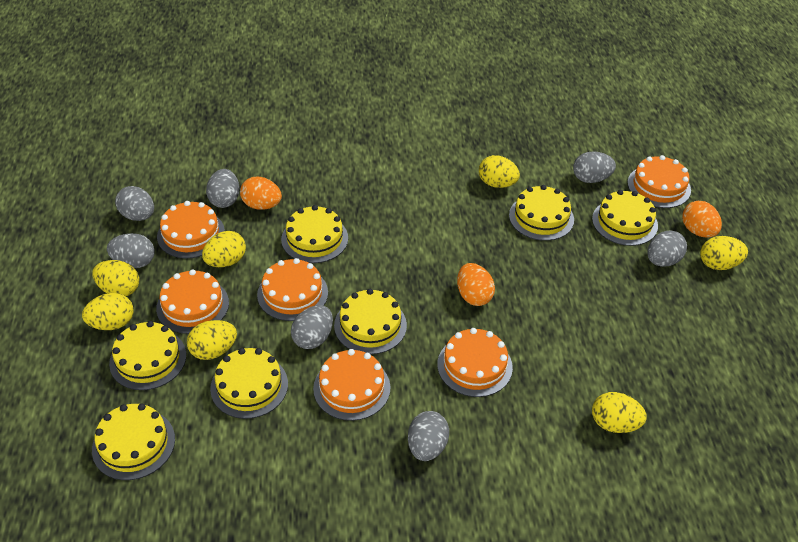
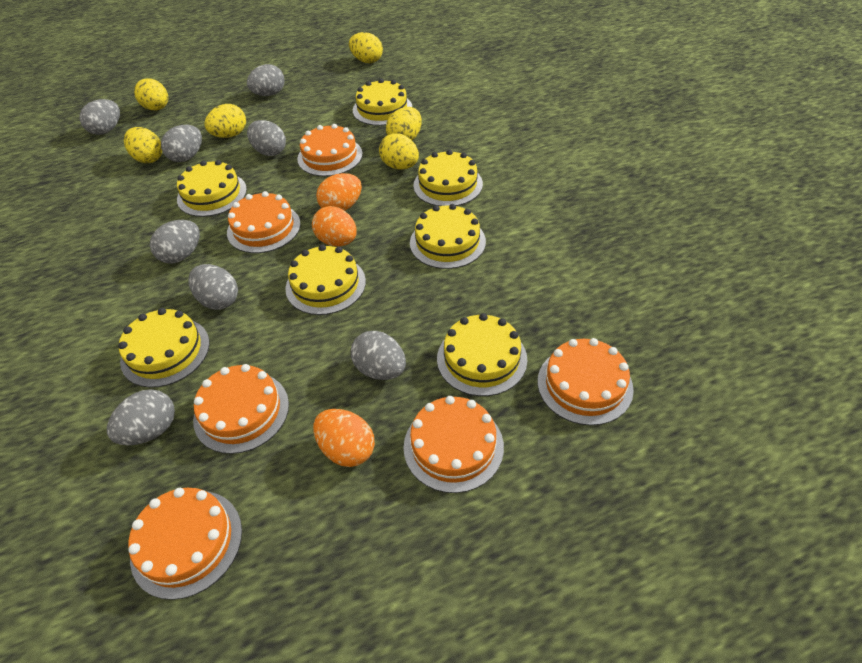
grey egg: 7 -> 8
yellow egg: 7 -> 6

